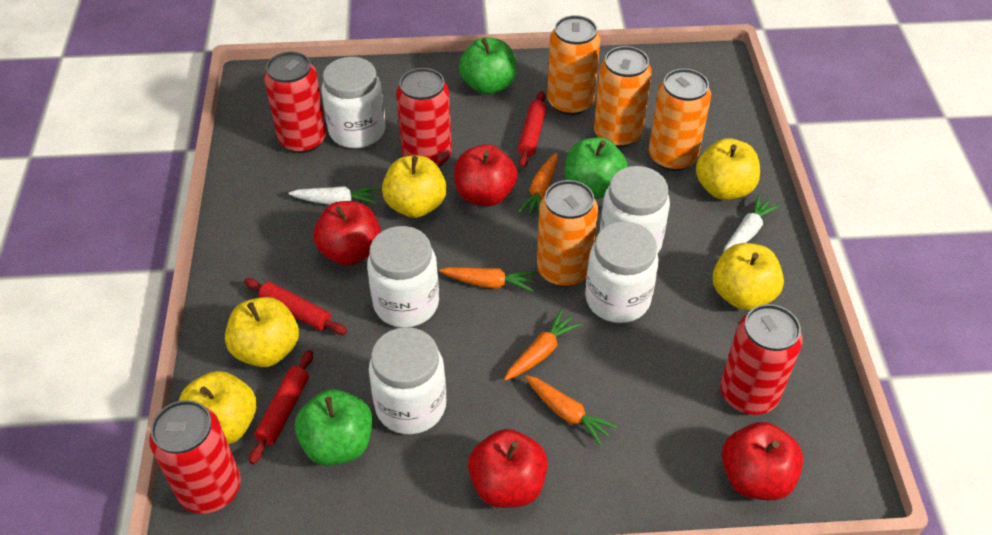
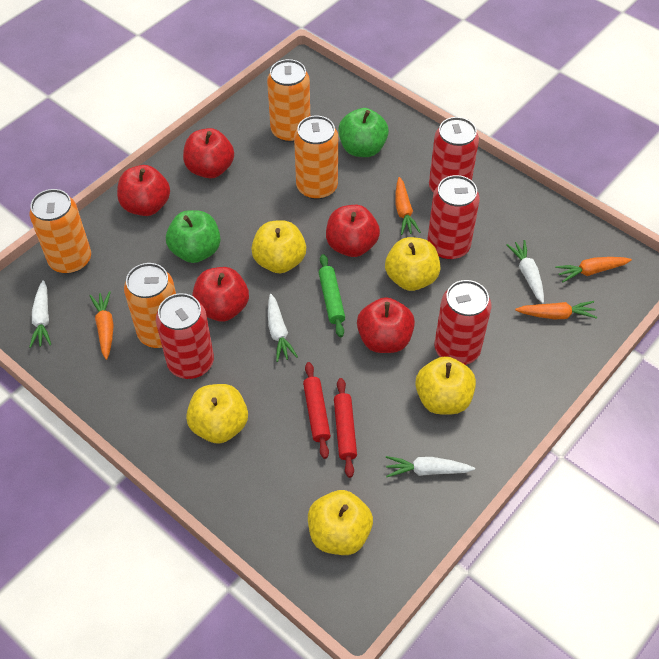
green apple: 3 -> 2
green rolling pin: 0 -> 1
red apple: 4 -> 5
red rolling pin: 3 -> 2
white carrot: 2 -> 4
white jar: 5 -> 0

